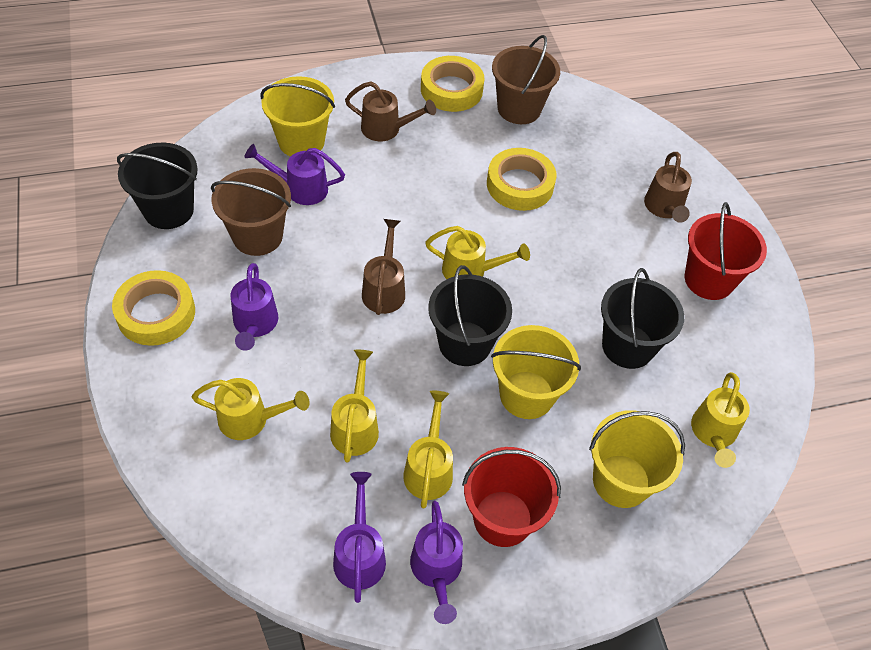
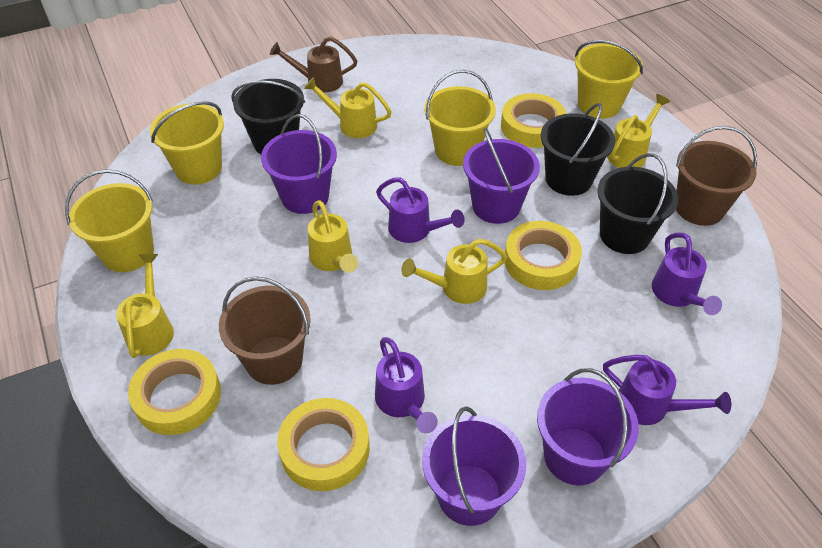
brown watering can: 3 -> 1
purple bucket: 0 -> 4
red bucket: 2 -> 0
yellow bucket: 3 -> 4
yellow tape: 3 -> 4

